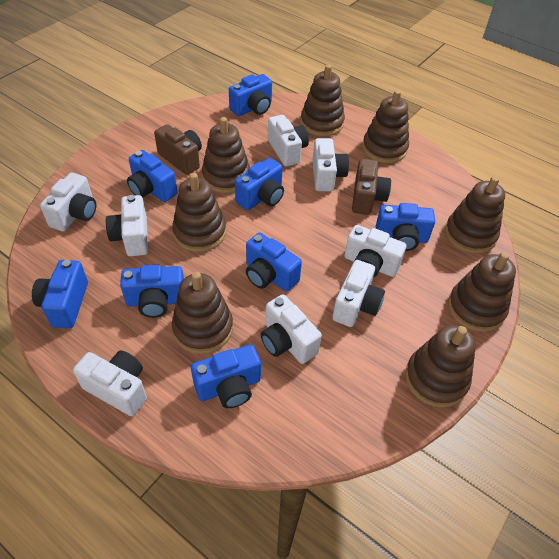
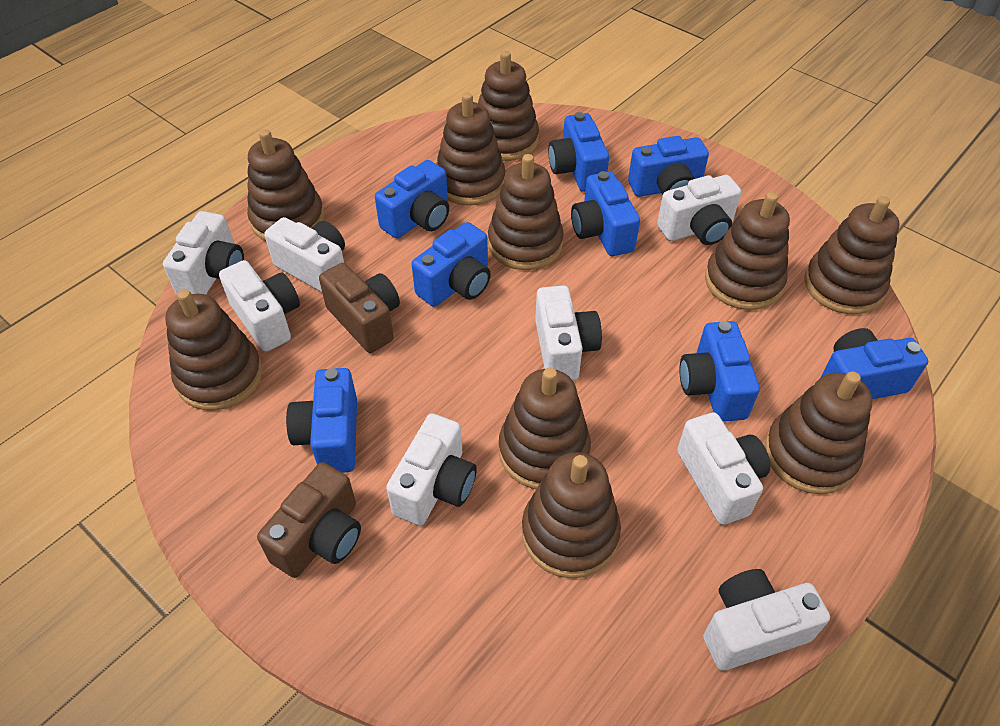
brown stacking toy: 8 -> 10

